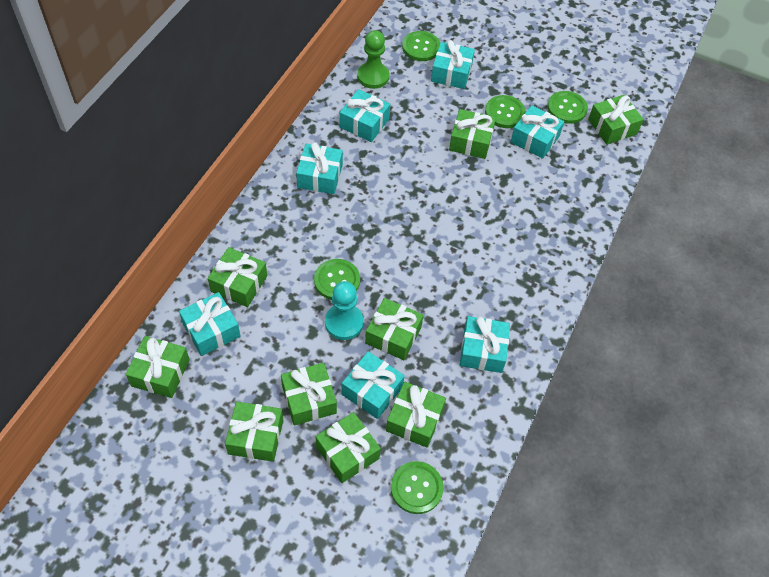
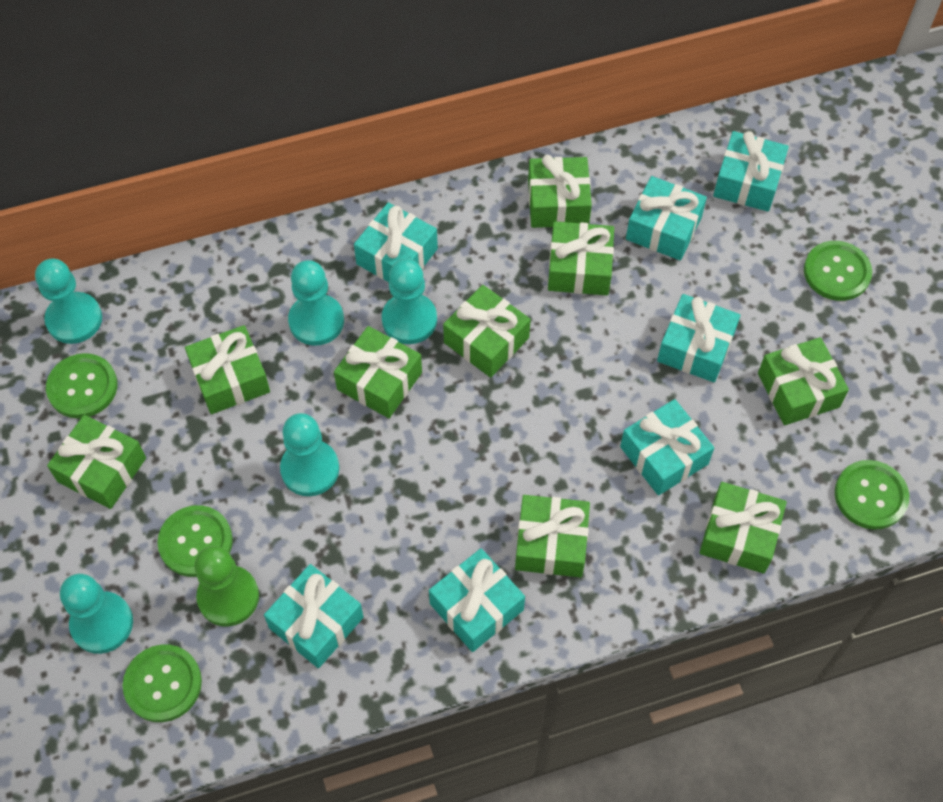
turquoise pawn: 1 -> 5

